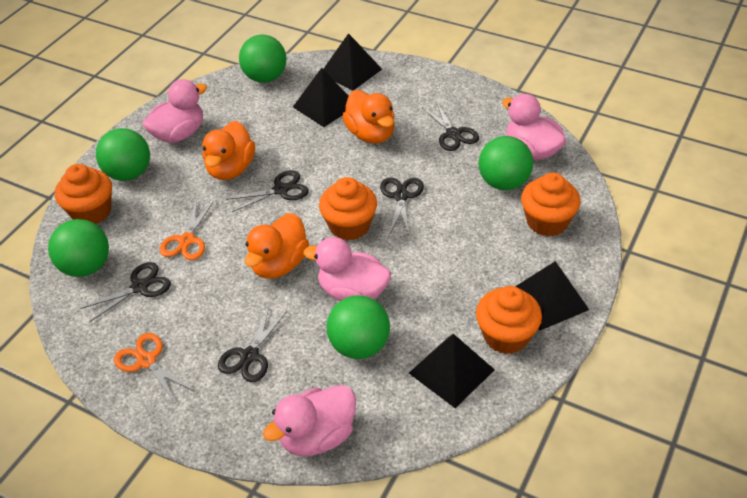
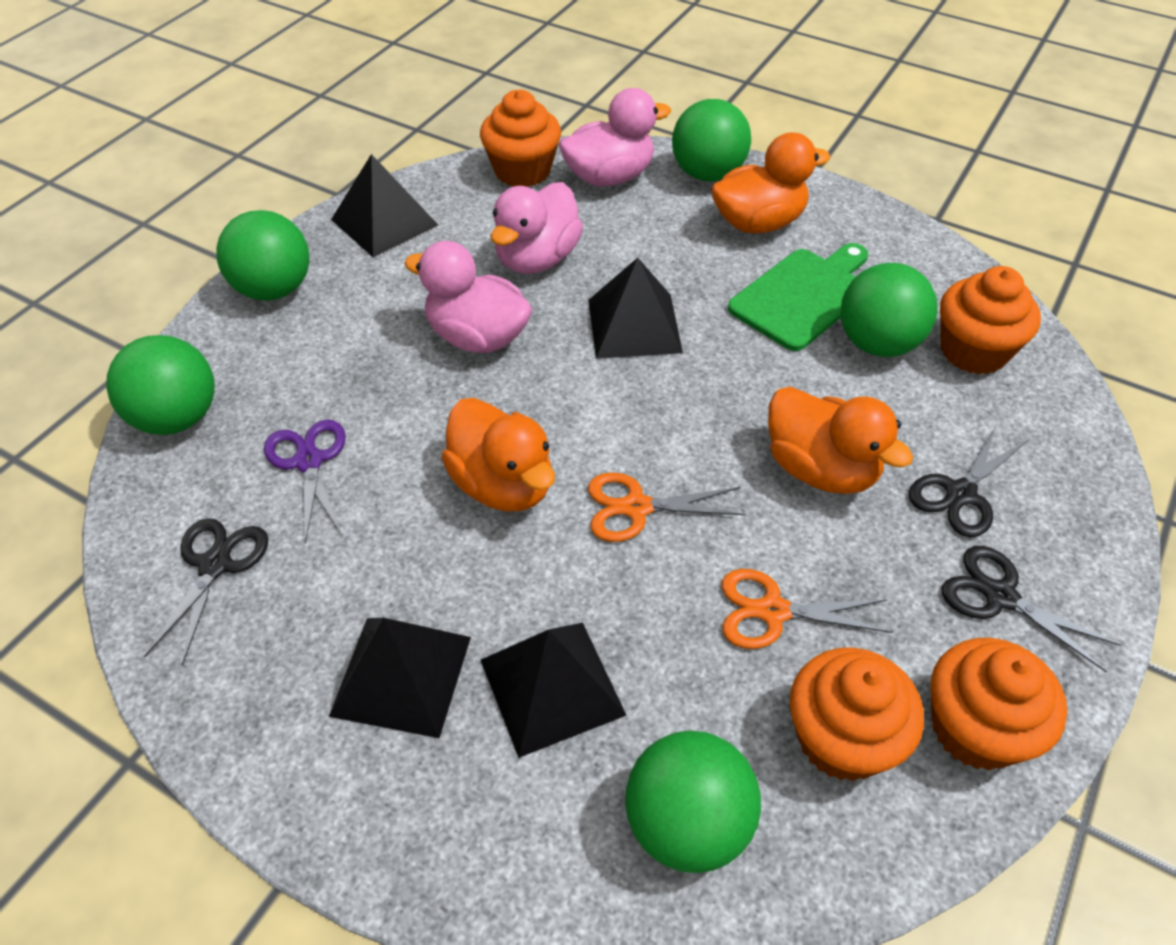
black scissors: 5 -> 3
green cutting board: 0 -> 1
pink duck: 4 -> 3
purple scissors: 0 -> 1

